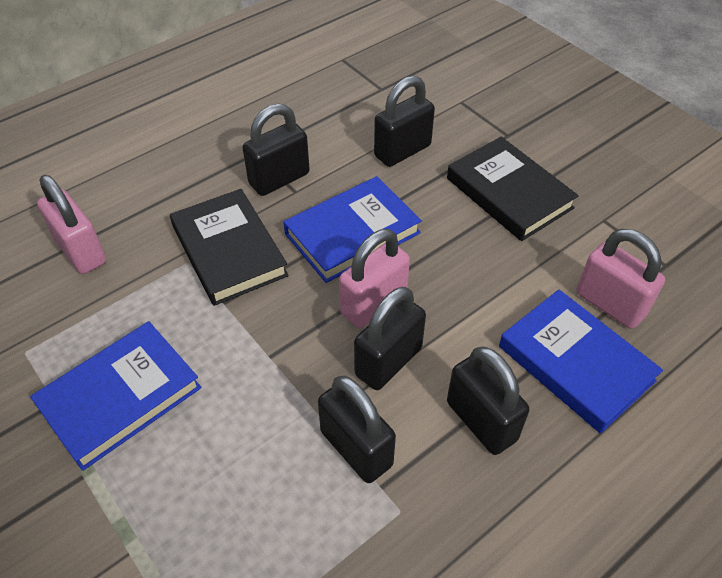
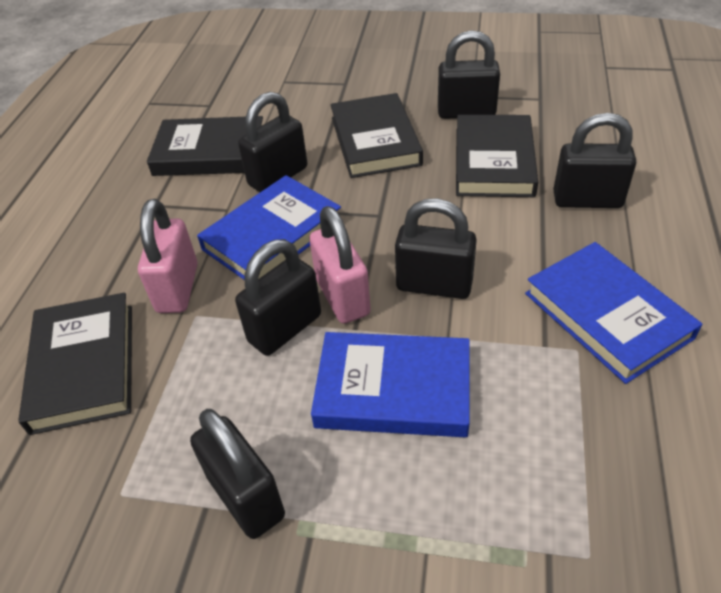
black book: 2 -> 4
black padlock: 5 -> 6
pink padlock: 3 -> 2

